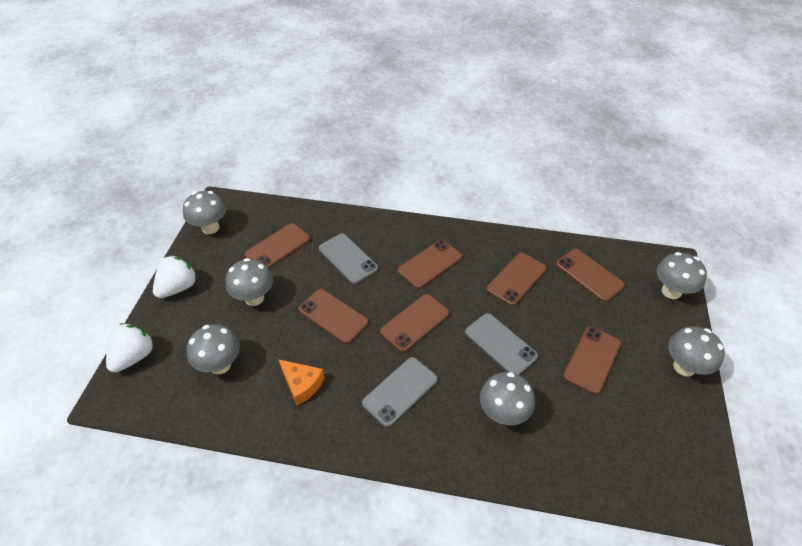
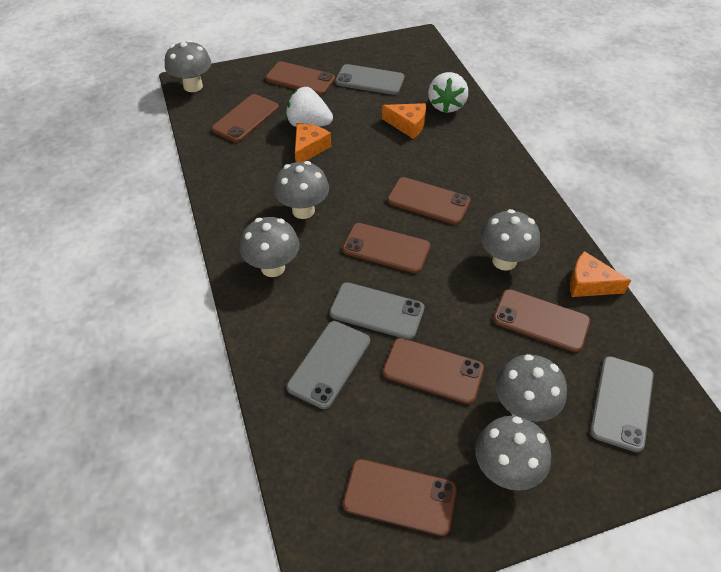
grey phone: 3 -> 4
orange cheese: 1 -> 3

